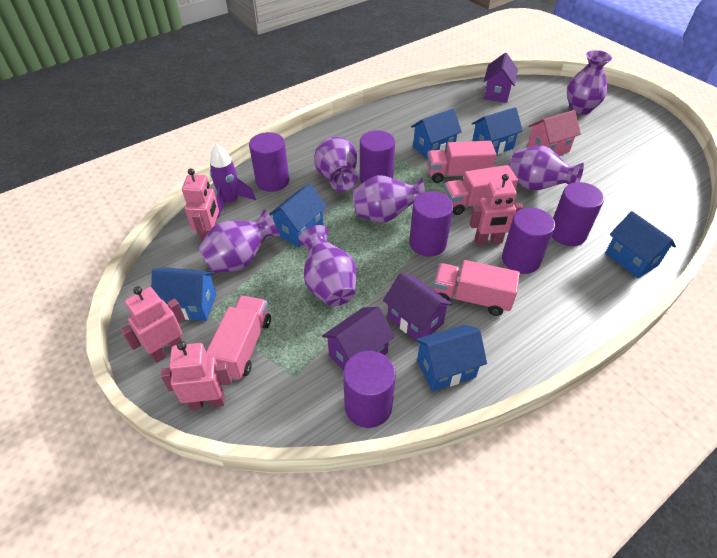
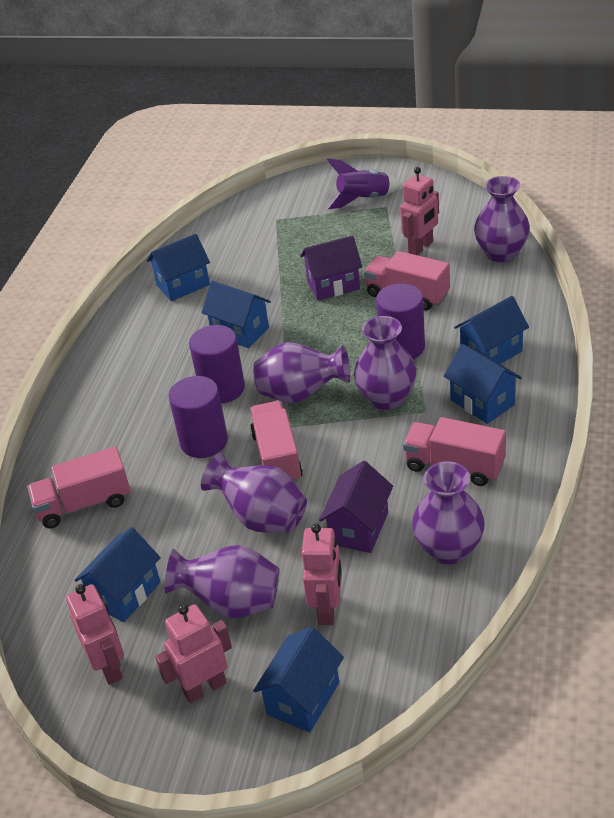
pink house: 1 -> 0
purple cylinder: 6 -> 3
purple house: 3 -> 2

